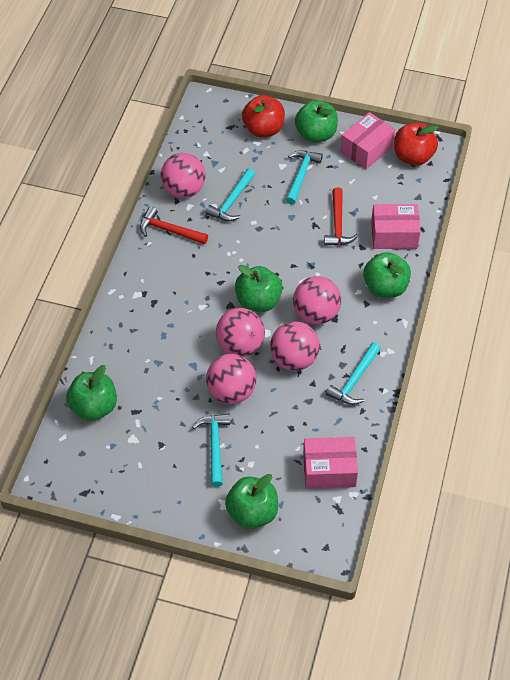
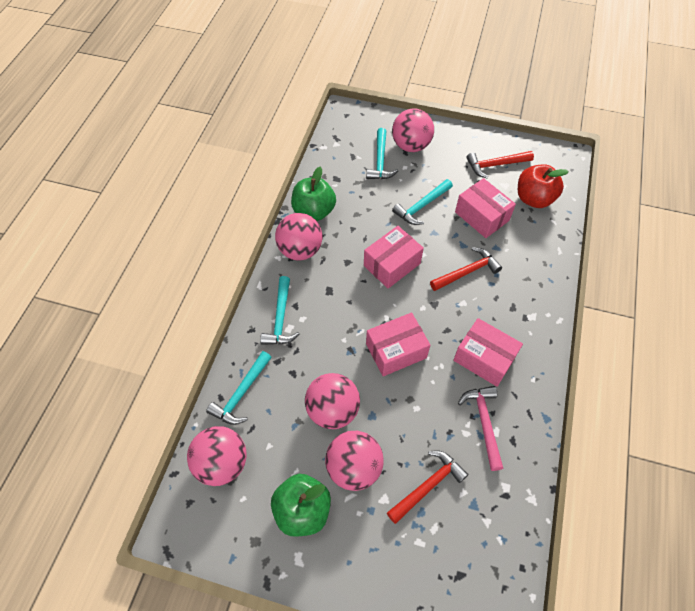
green apple: 5 -> 2
pink box: 3 -> 4
pink hammer: 0 -> 1
red apple: 2 -> 1
red hammer: 2 -> 3

